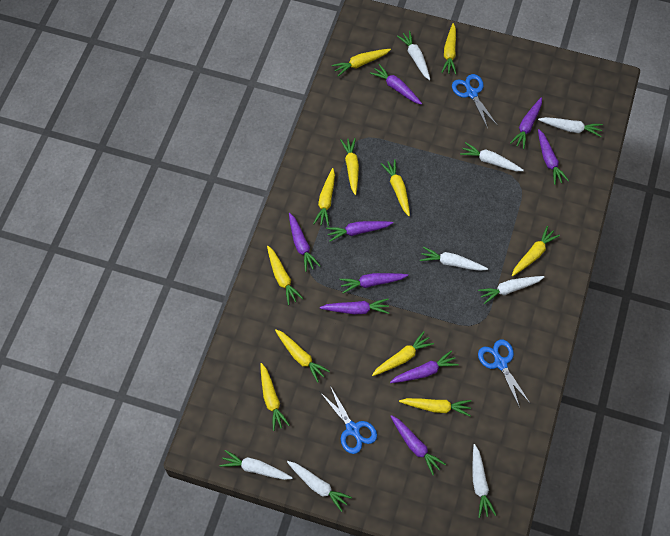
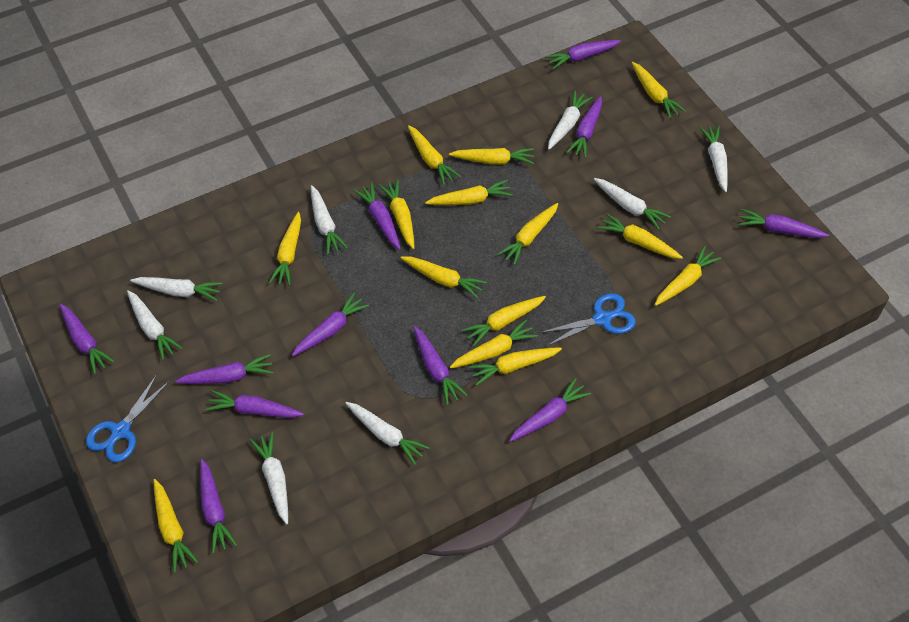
blue scissors: 3 -> 2
purple carrot: 9 -> 11
yellow carrot: 11 -> 14

